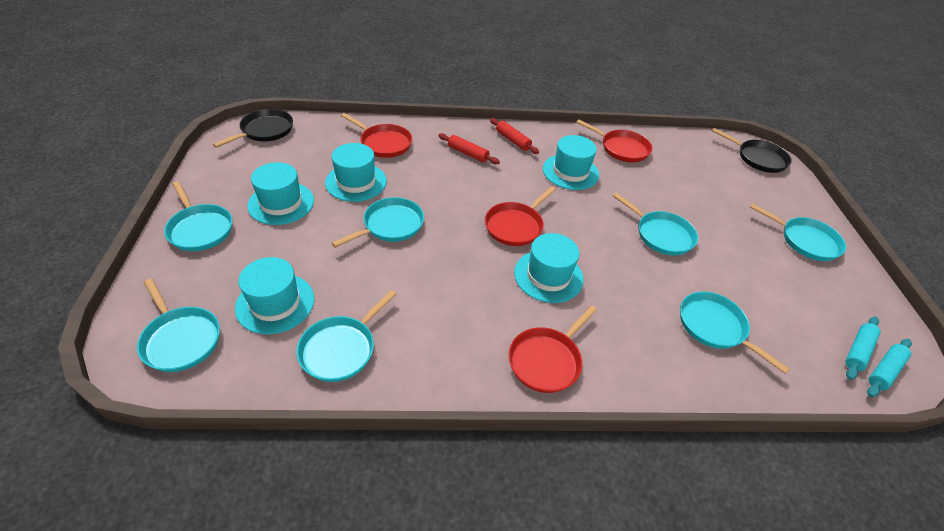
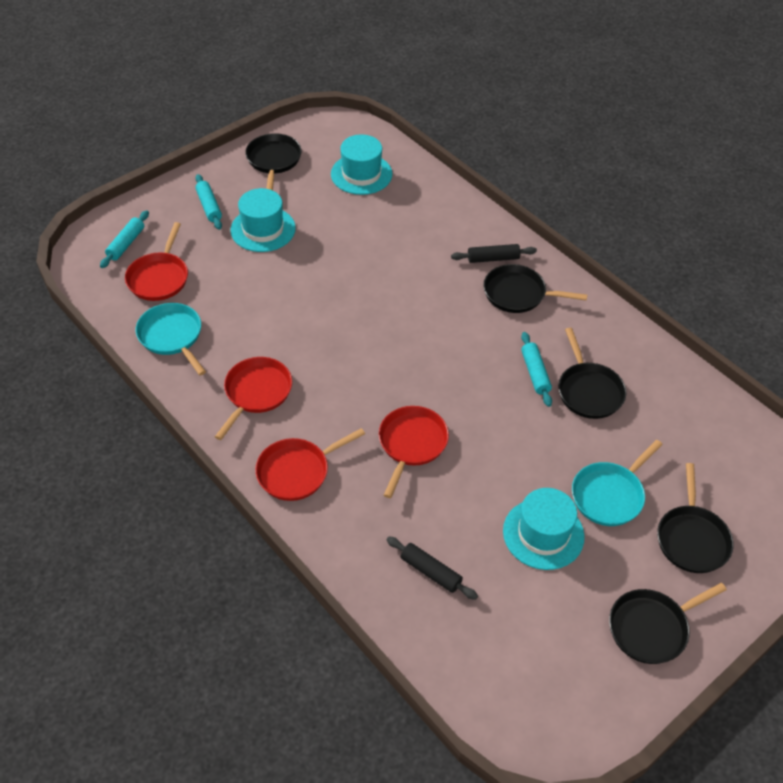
black pan: 2 -> 5
black rolling pin: 0 -> 2
red rolling pin: 2 -> 0
turquoise hat: 5 -> 3
turquoise pan: 7 -> 2
turquoise rolling pin: 2 -> 3

